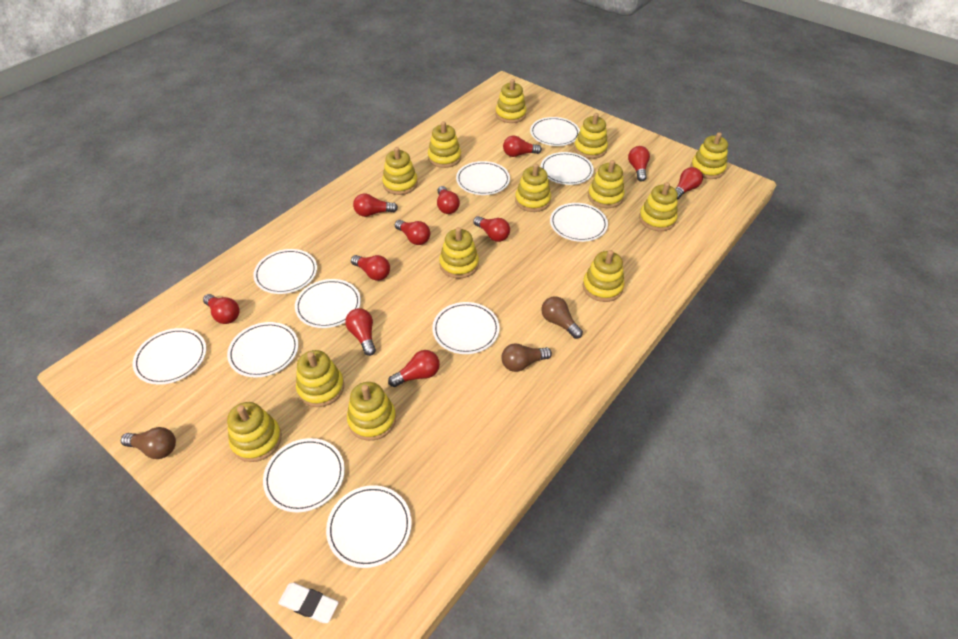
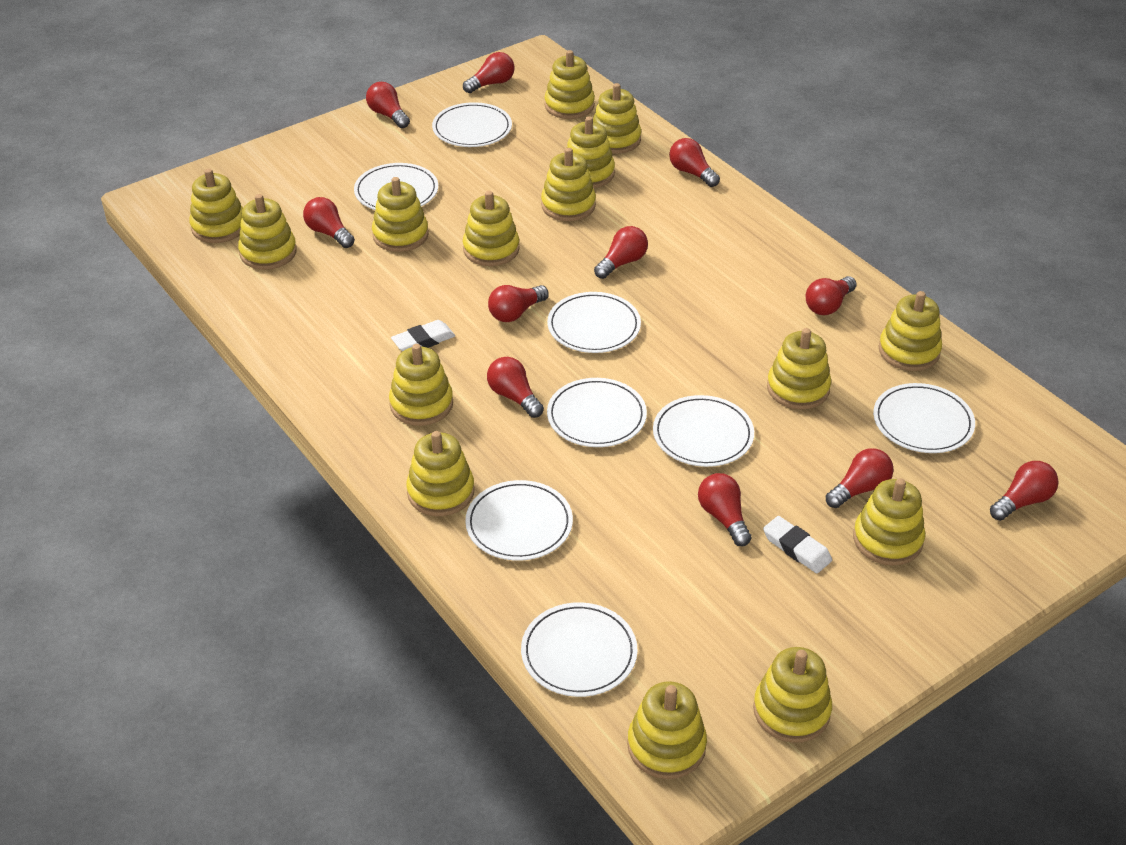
brown light bulb: 3 -> 0
white eraser: 1 -> 2
white plate: 11 -> 8
yellow stacking toy: 13 -> 15

